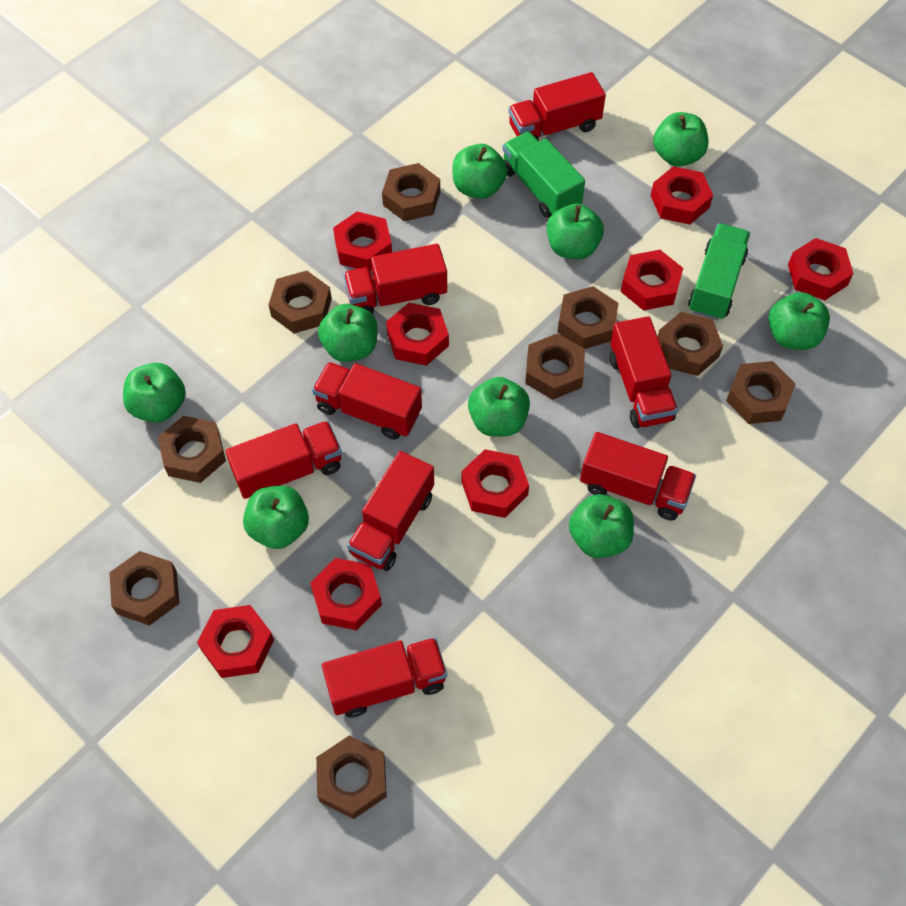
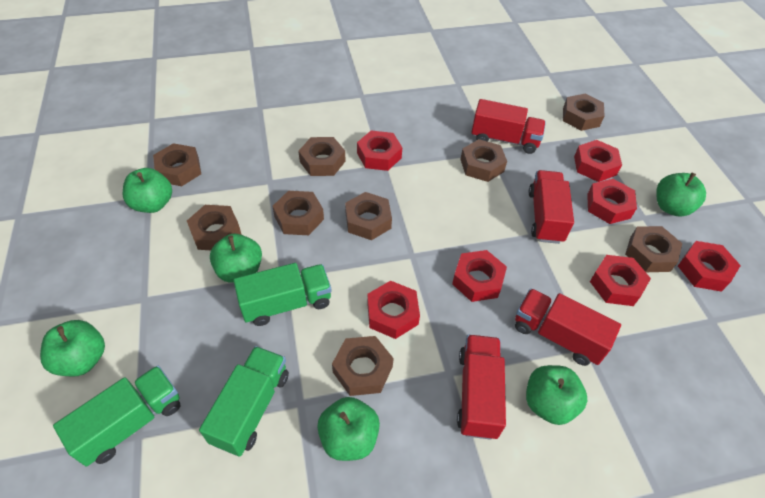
green apple: 9 -> 6
green truck: 2 -> 3
red nut: 8 -> 7
red truck: 8 -> 4

